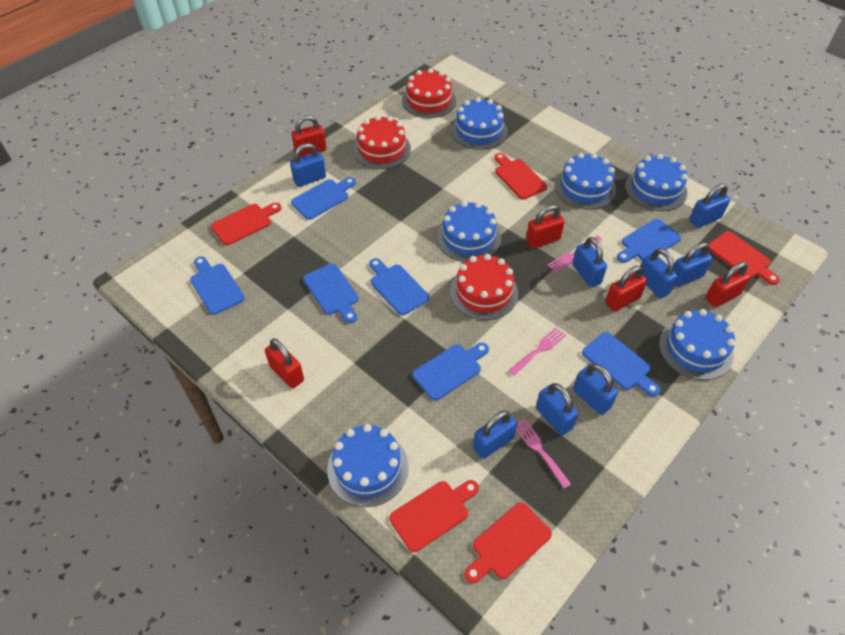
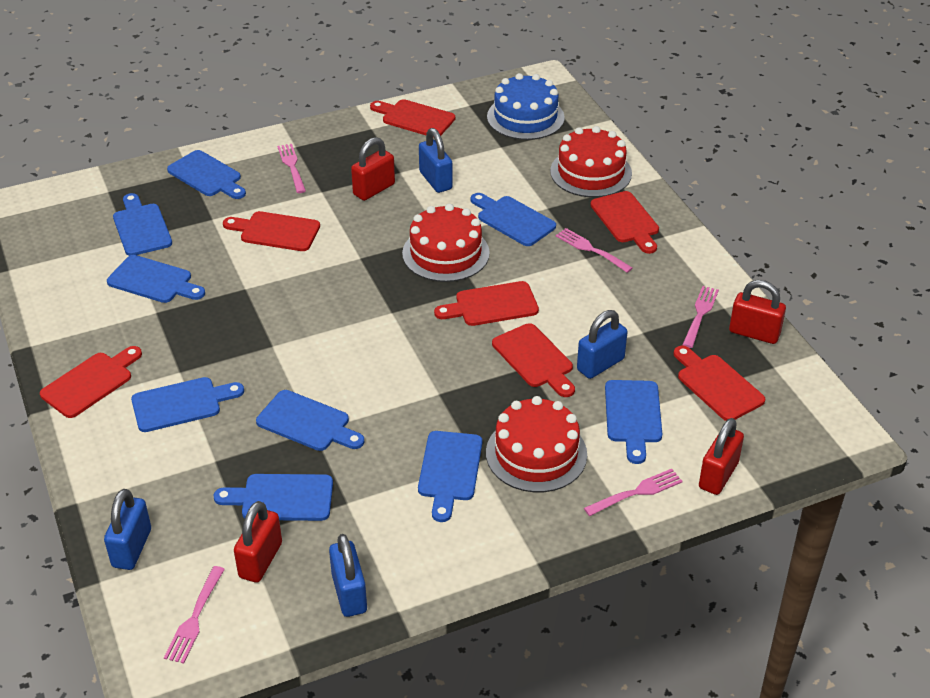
blue cake: 6 -> 1
blue cutting board: 7 -> 9
blue padlock: 8 -> 4
pink fork: 3 -> 5
red cutting board: 5 -> 7
red padlock: 5 -> 4

